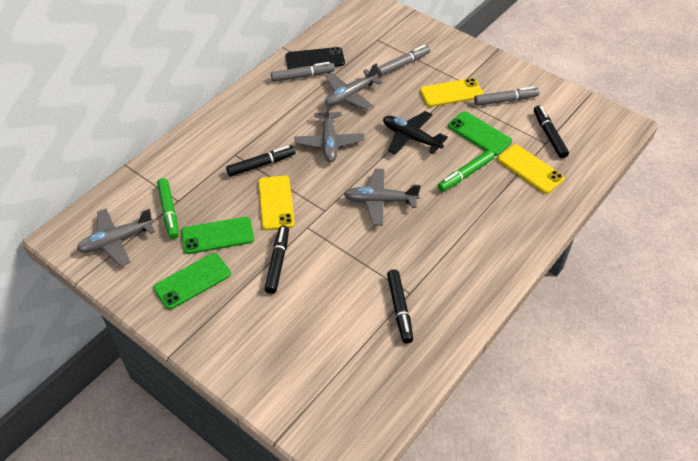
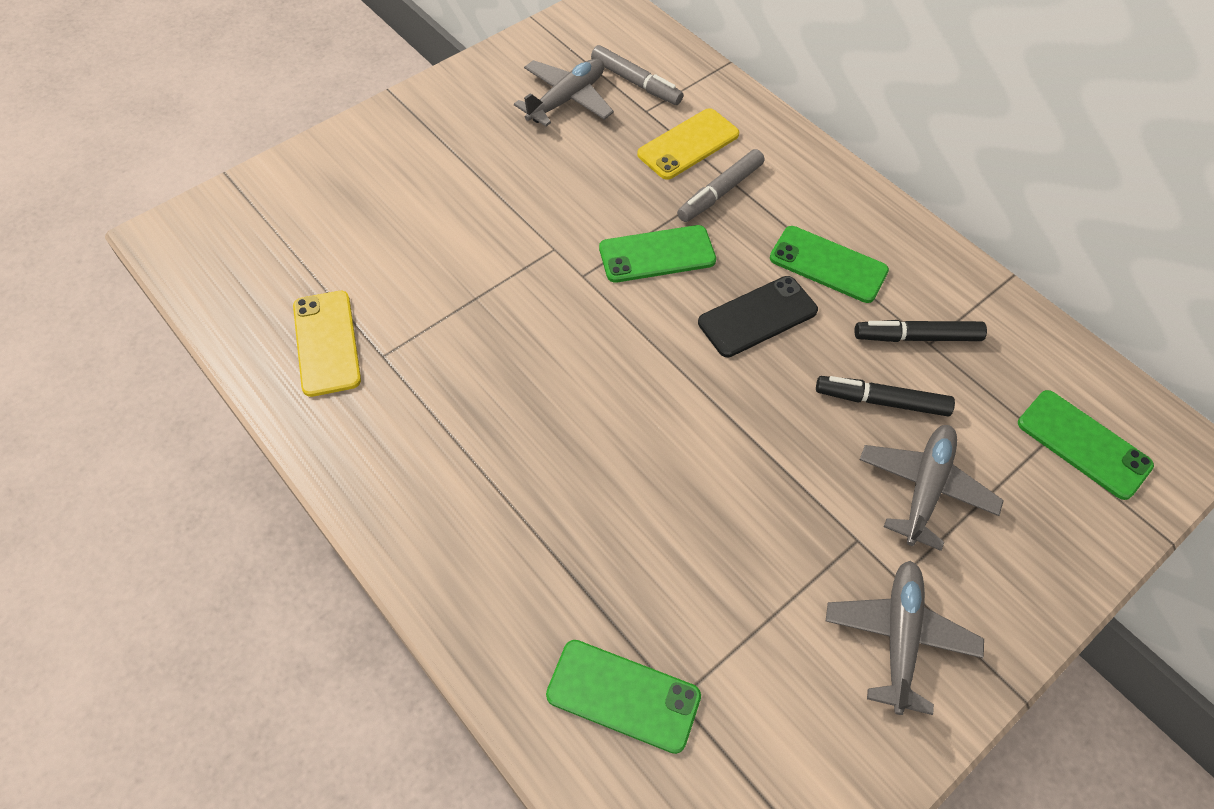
black marker: 4 -> 2
black plane: 1 -> 0
green marker: 2 -> 0
green phone: 3 -> 4
grey marker: 3 -> 2
grey plane: 4 -> 3
yellow phone: 3 -> 2

